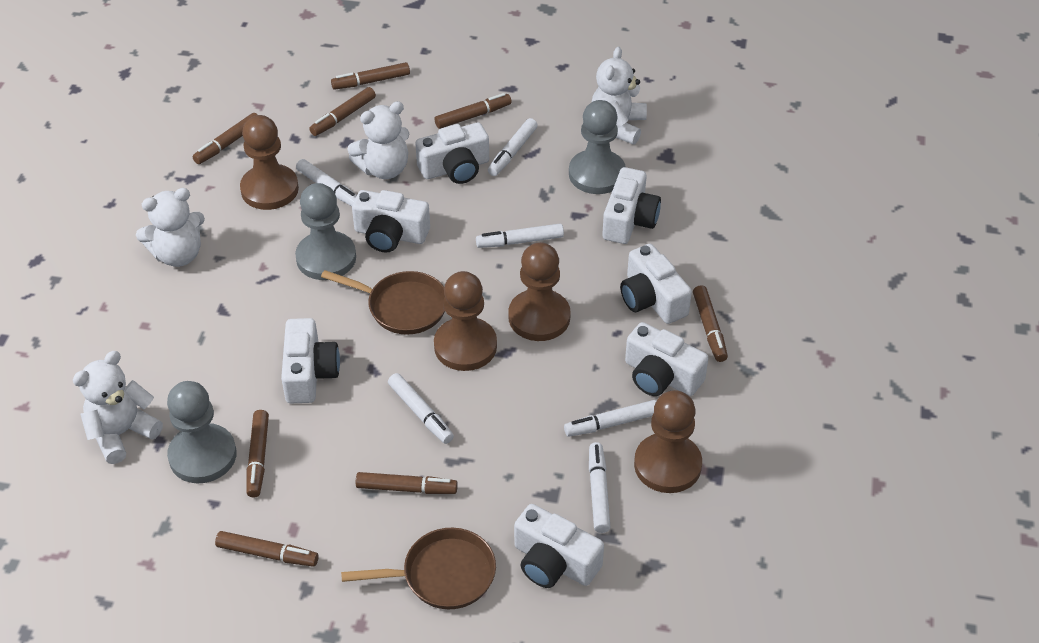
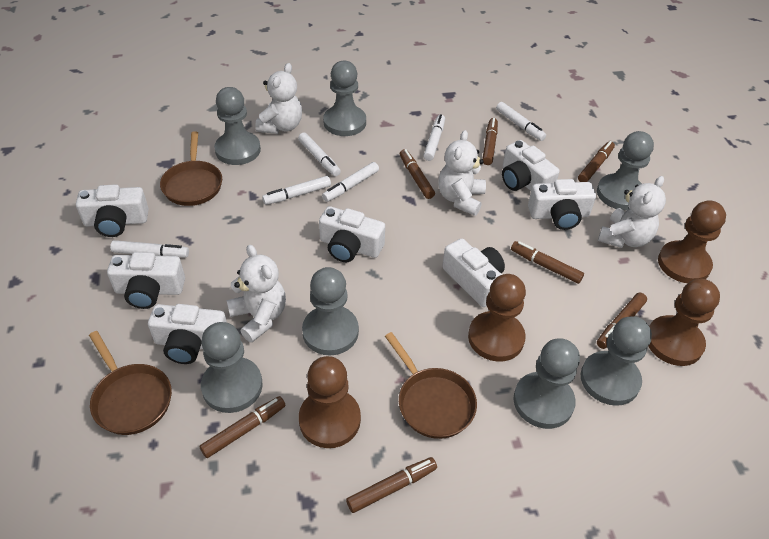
brown marker: 8 -> 7
brown pan: 2 -> 3
grey pawn: 3 -> 7

